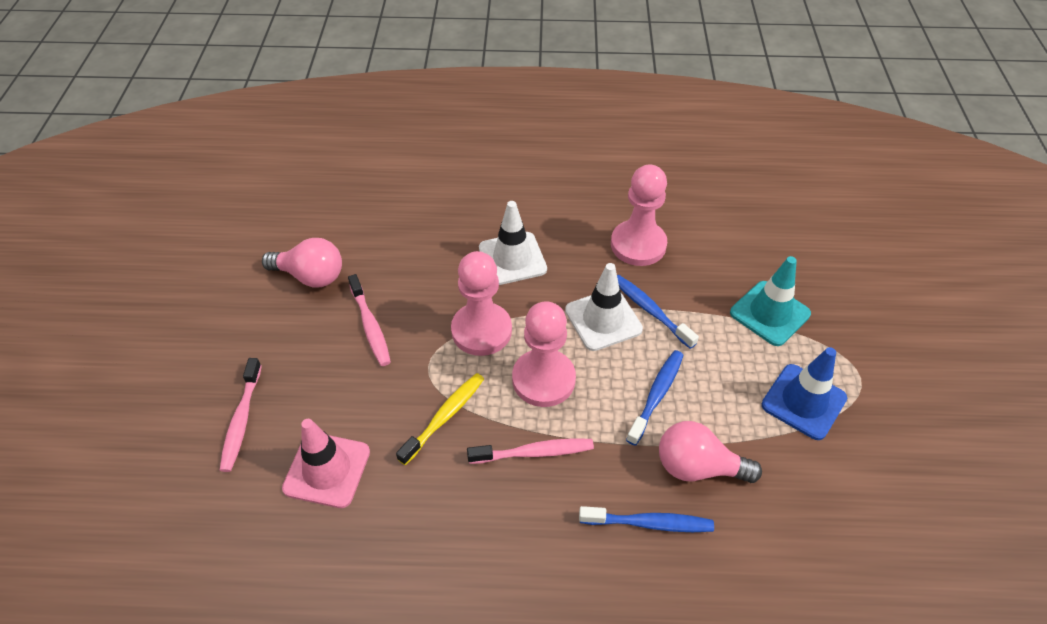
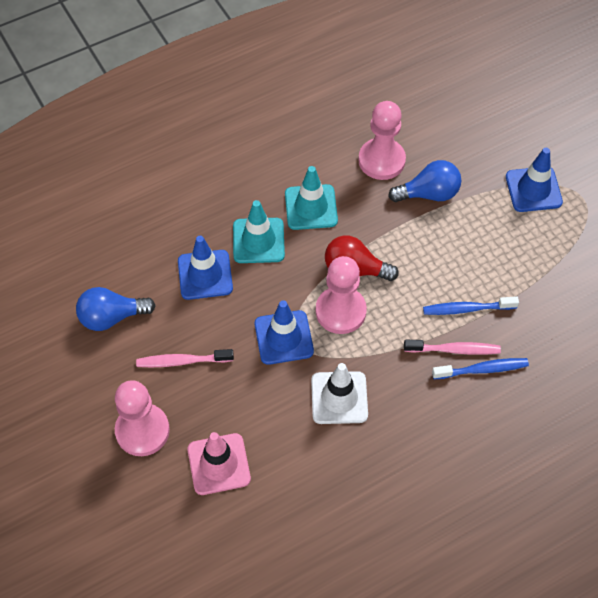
blue light bulb: 0 -> 2
blue toothbrush: 3 -> 2
blue traffic cone: 1 -> 3
pink light bulb: 2 -> 0
pink toothbrush: 3 -> 2
red light bulb: 0 -> 1
turquoise traffic cone: 1 -> 2
white traffic cone: 2 -> 1
yellow toothbrush: 1 -> 0

